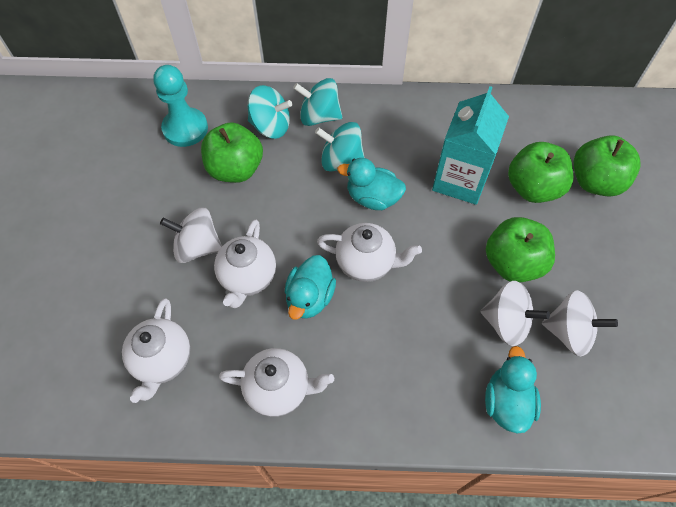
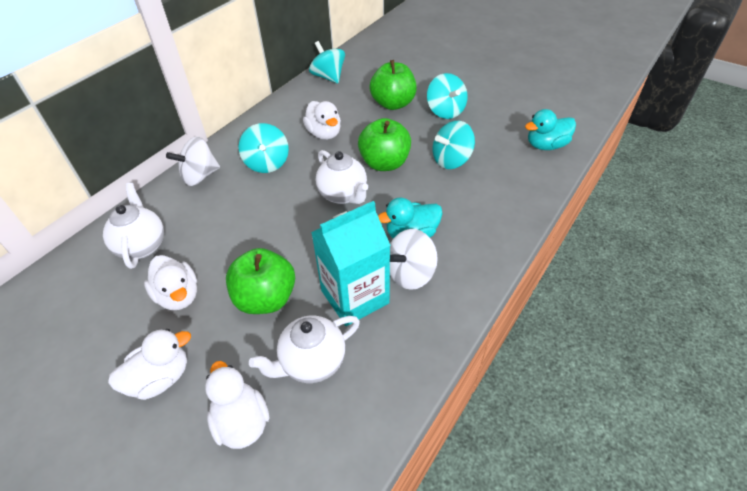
green apple: 4 -> 3
turquoise duck: 3 -> 2
turquoise pawn: 1 -> 0
turquoise spinning top: 3 -> 4
white duck: 0 -> 4
white spinning top: 3 -> 2
white teapot: 4 -> 3

